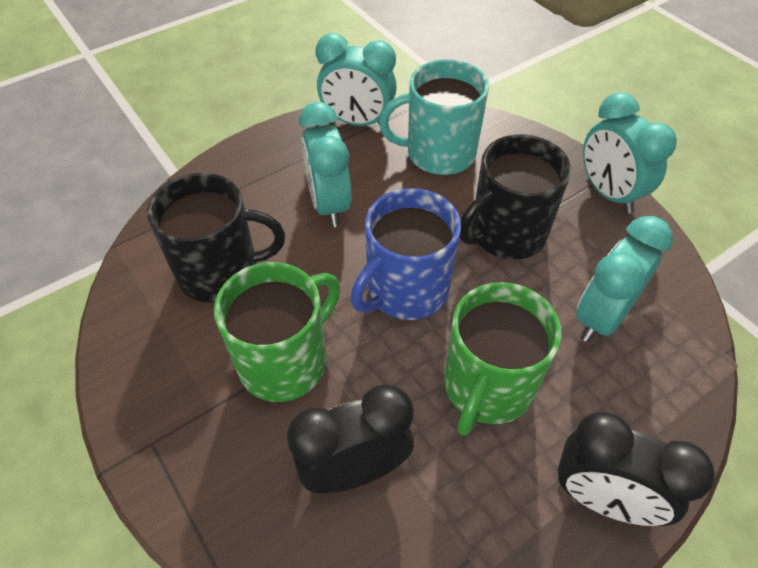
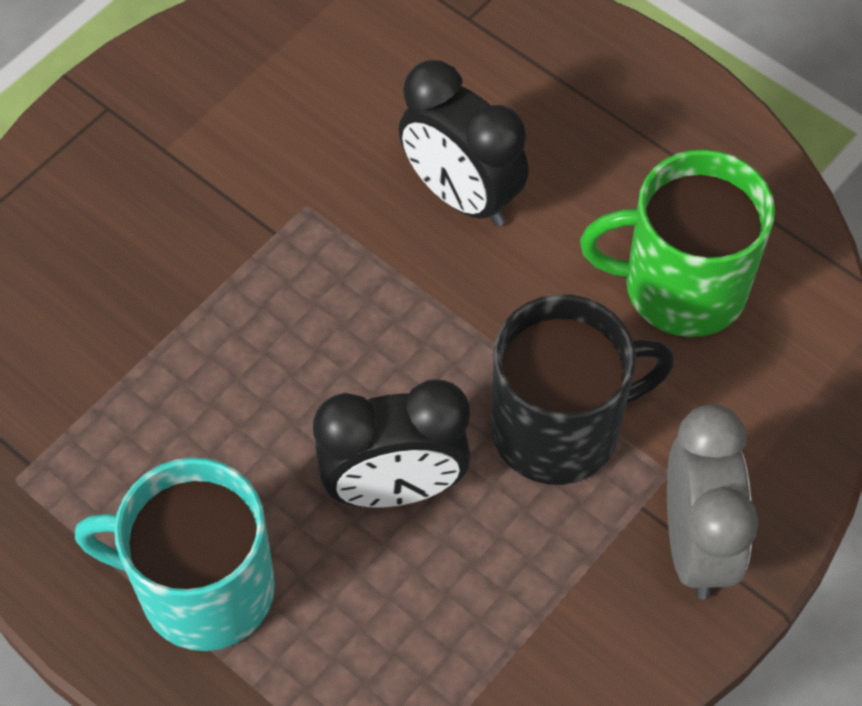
black mug: 2 -> 1
blue mug: 1 -> 0
green mug: 2 -> 1
grey clock: 0 -> 1
turquoise clock: 4 -> 0

